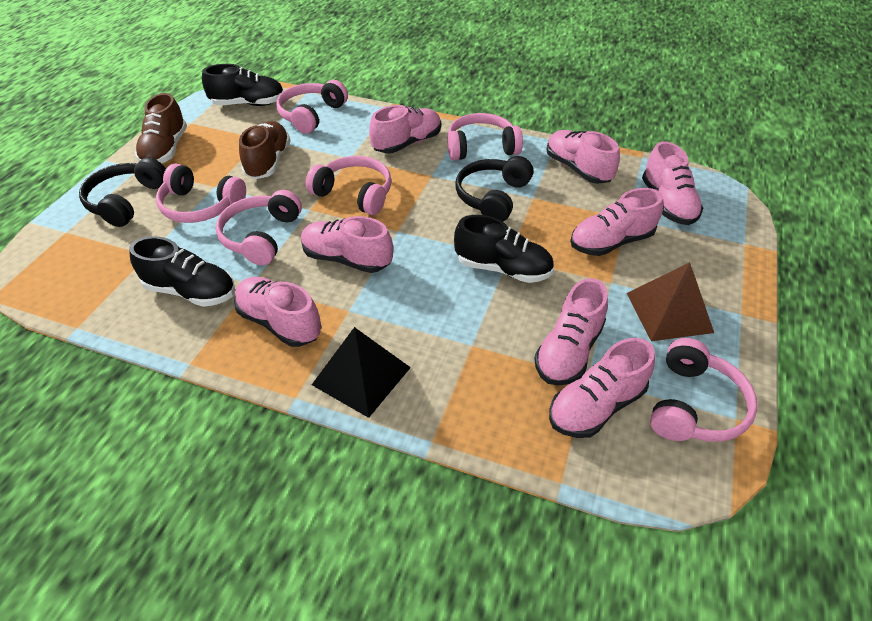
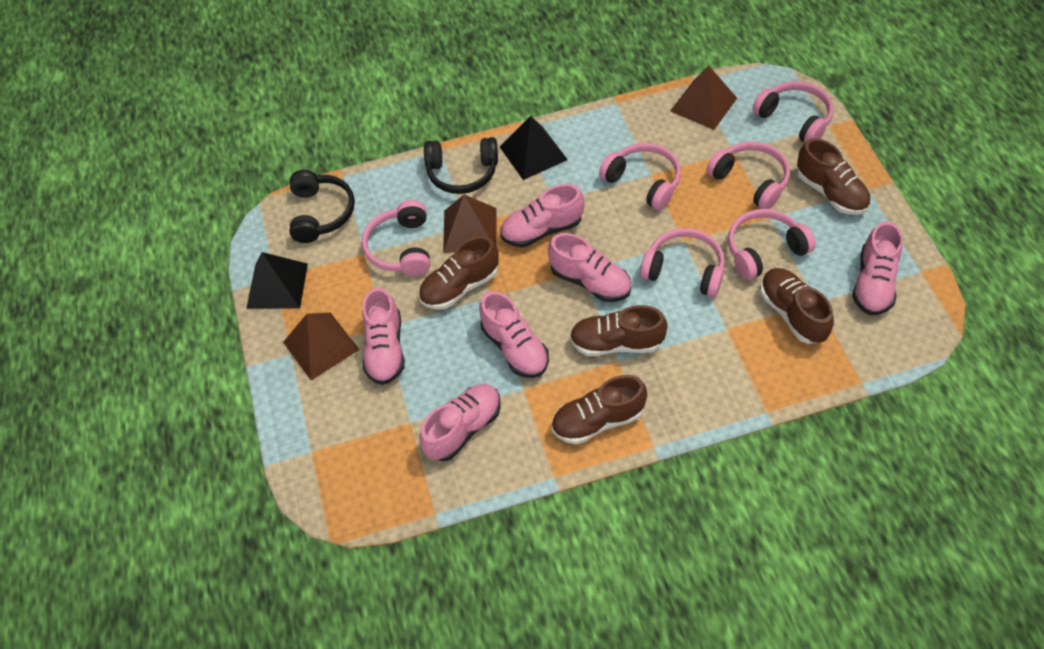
black pyramid: 1 -> 2
black shoe: 3 -> 0
brown pyramid: 1 -> 3
brown shoe: 2 -> 5
pink shoe: 8 -> 6

